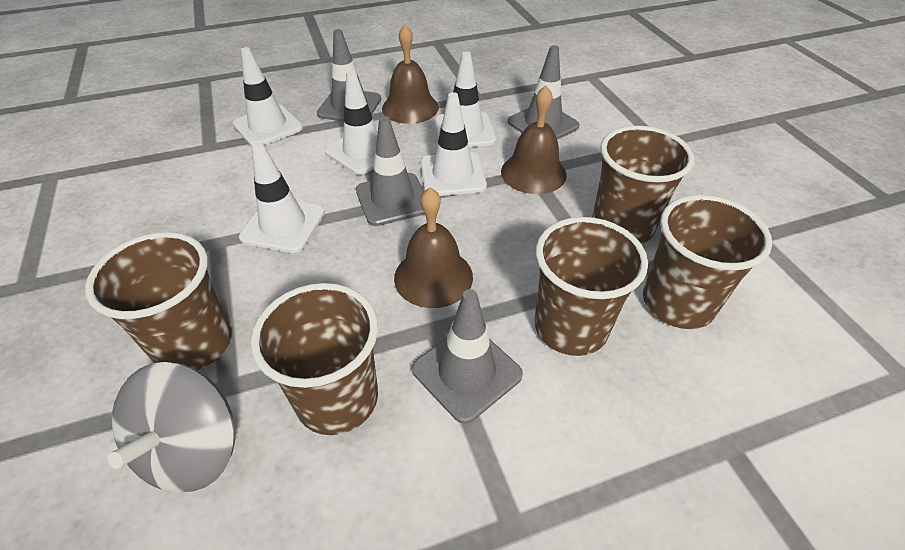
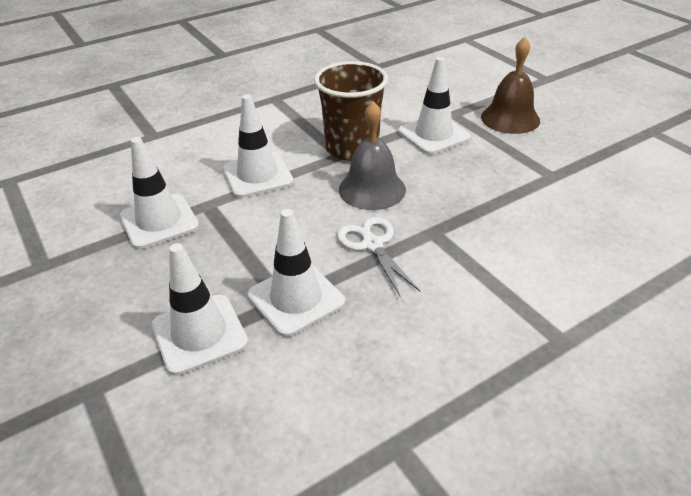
brown bell: 3 -> 1
brown cup: 5 -> 1
grey bell: 0 -> 1
grey spinning top: 1 -> 0
grey traffic cone: 4 -> 0
white scissors: 0 -> 1

